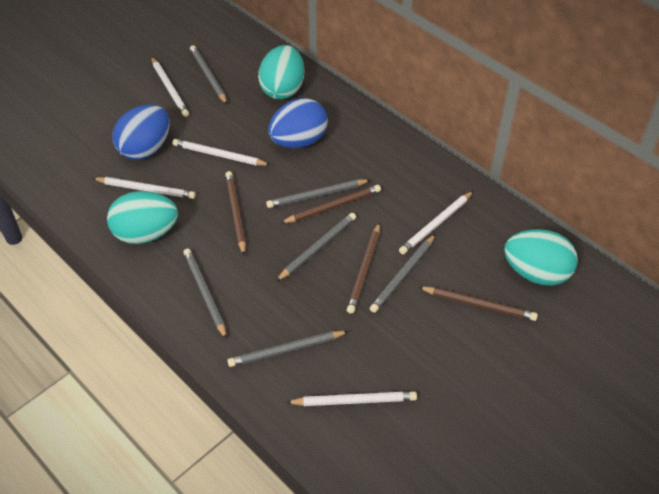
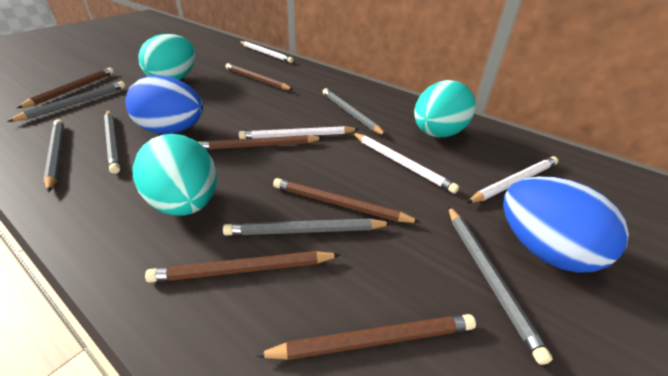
brown pencil: 4 -> 6
white pencil: 5 -> 4

